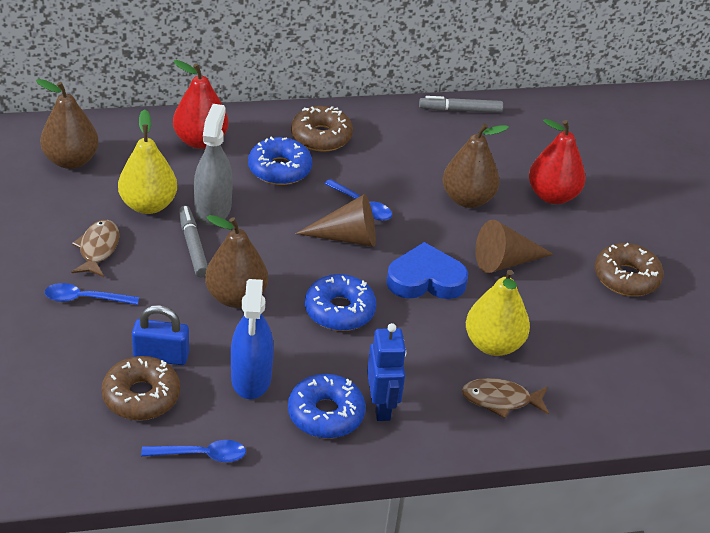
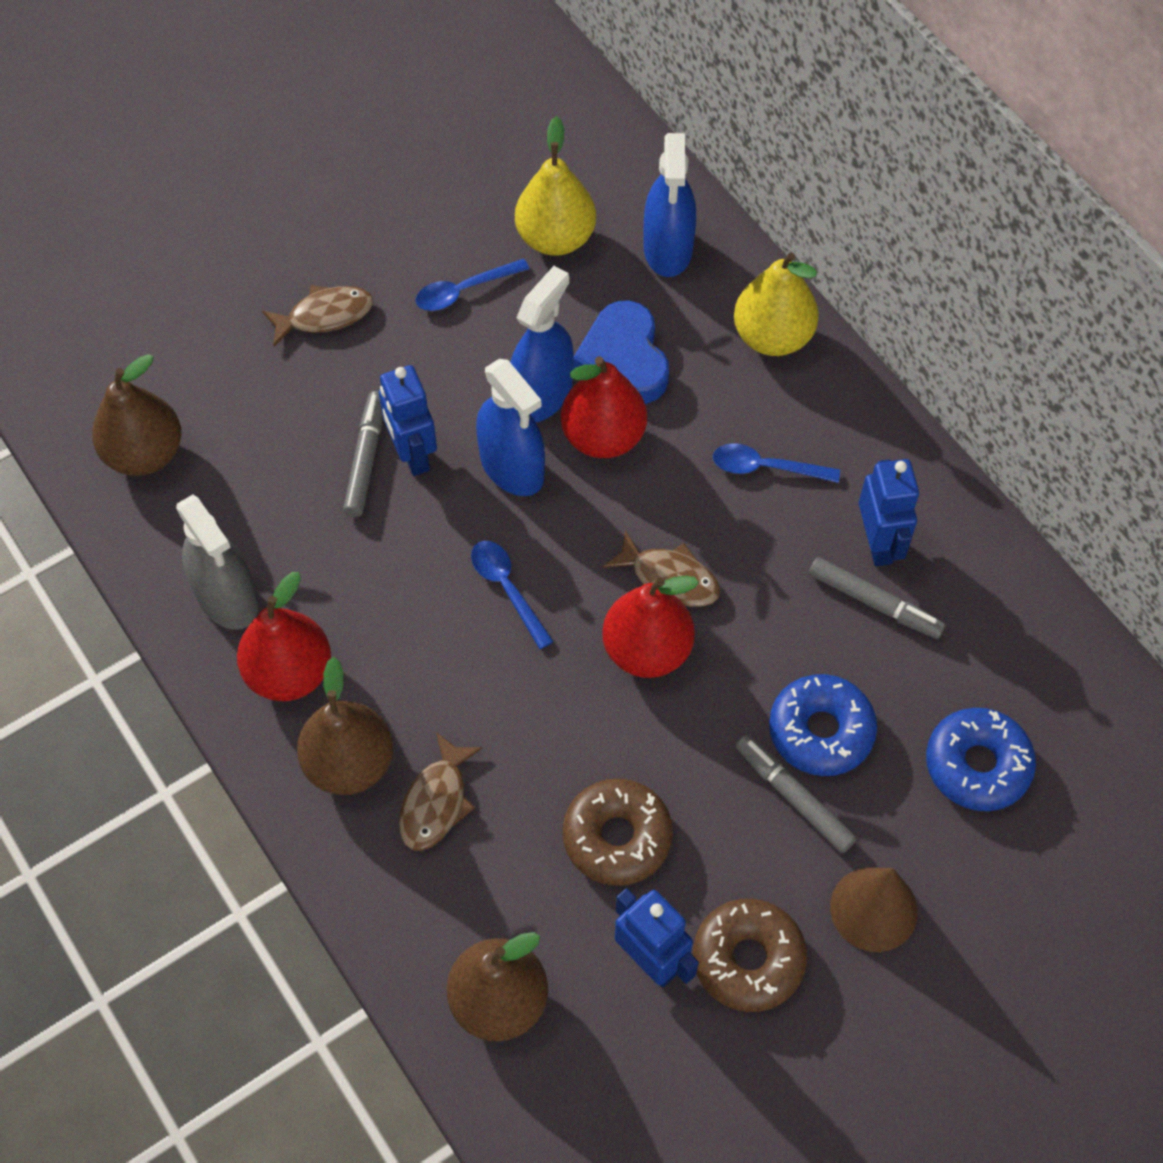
blue donut: 3 -> 2
blue padlock: 1 -> 0
blue robot: 1 -> 3
blue spray bottle: 1 -> 3
brown cone: 2 -> 1
brown donut: 3 -> 2
brown fish: 2 -> 3
grey marker: 2 -> 3
red pear: 2 -> 3

